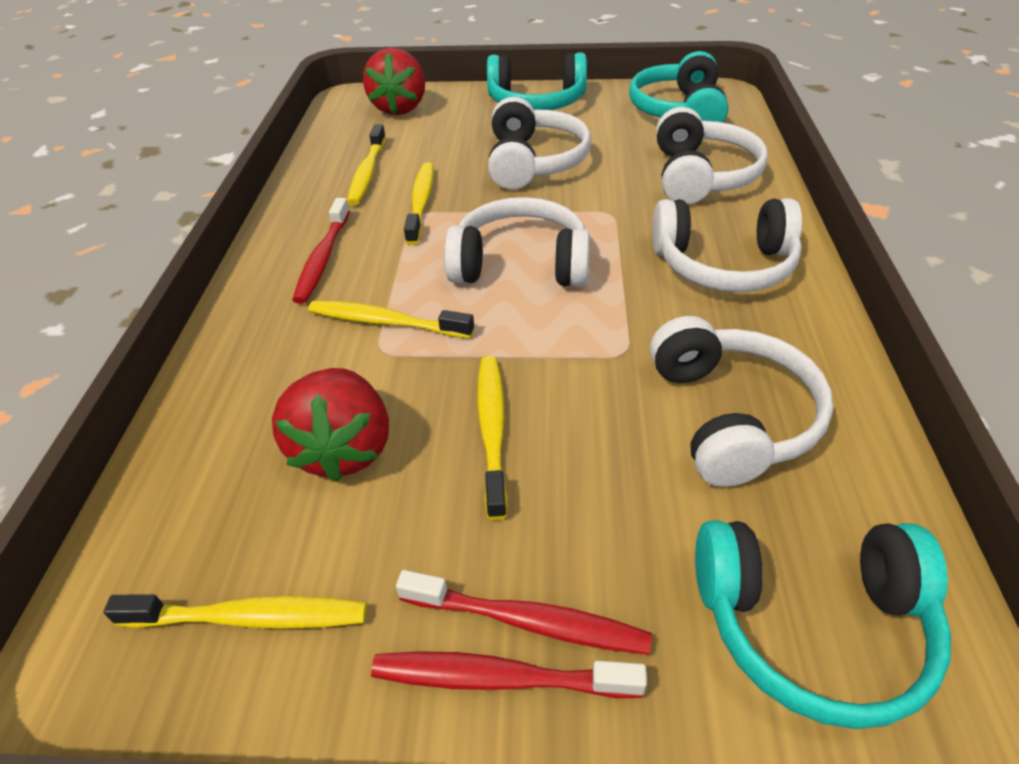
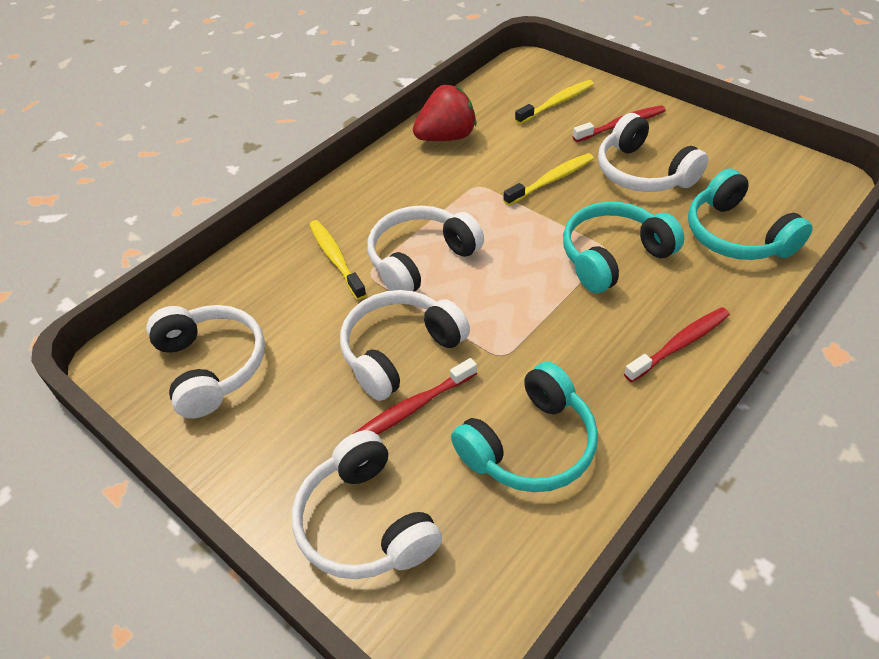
red strawberry: 2 -> 1
yellow toothbrush: 5 -> 3

